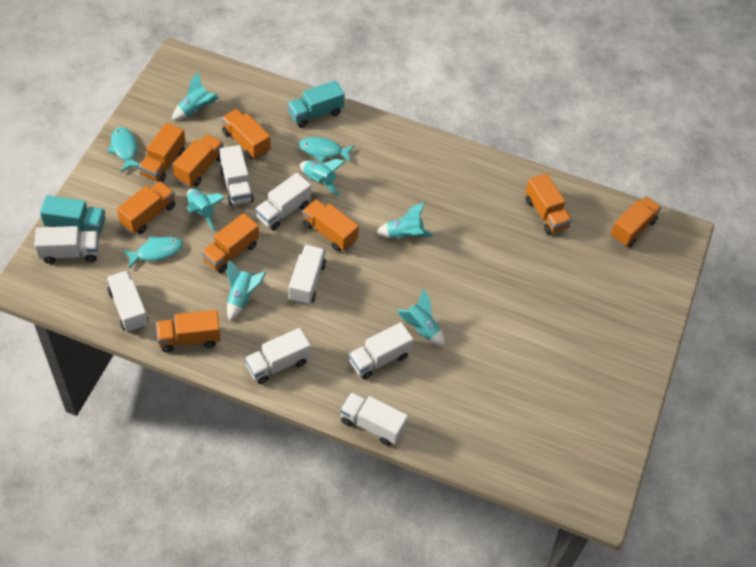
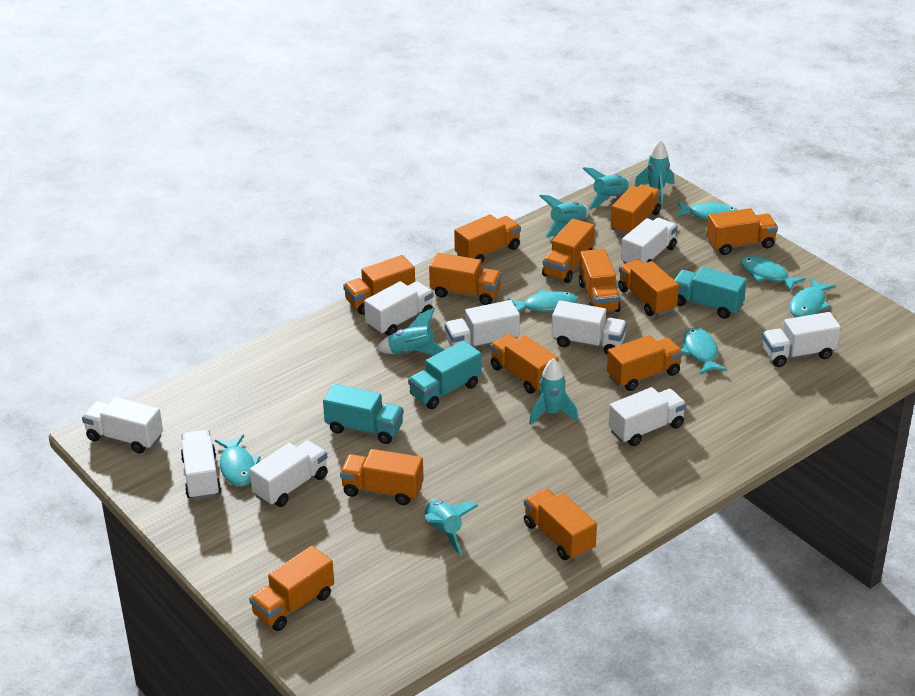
orange truck: 9 -> 13
turquoise fish: 3 -> 6
turquoise truck: 2 -> 3
white truck: 8 -> 9

